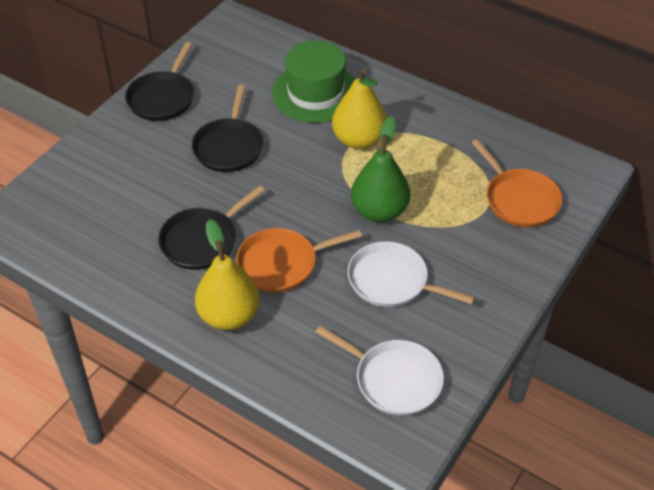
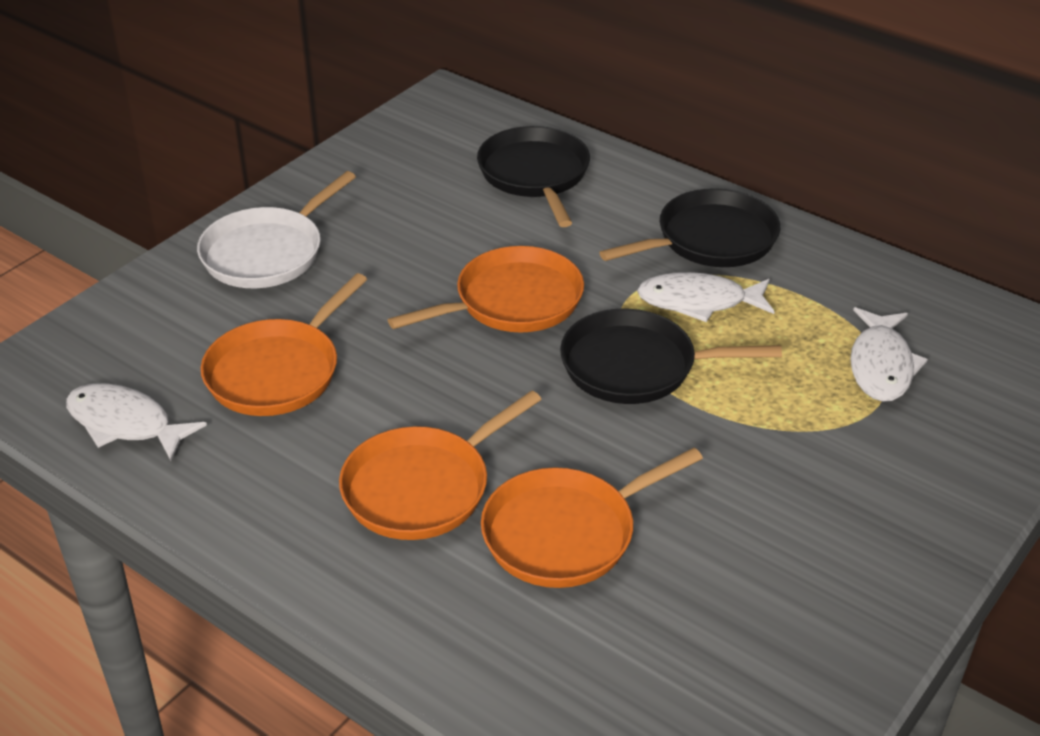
green hat: 1 -> 0
green pear: 1 -> 0
orange pan: 2 -> 4
white fish: 0 -> 3
white pan: 2 -> 1
yellow pear: 2 -> 0

